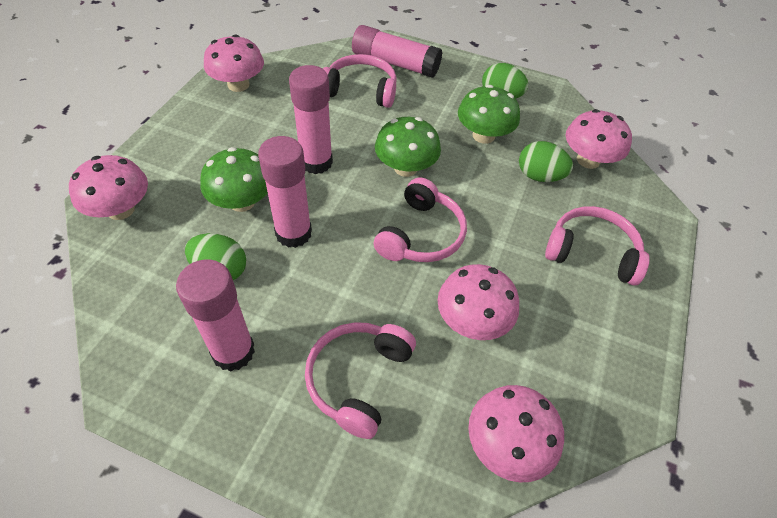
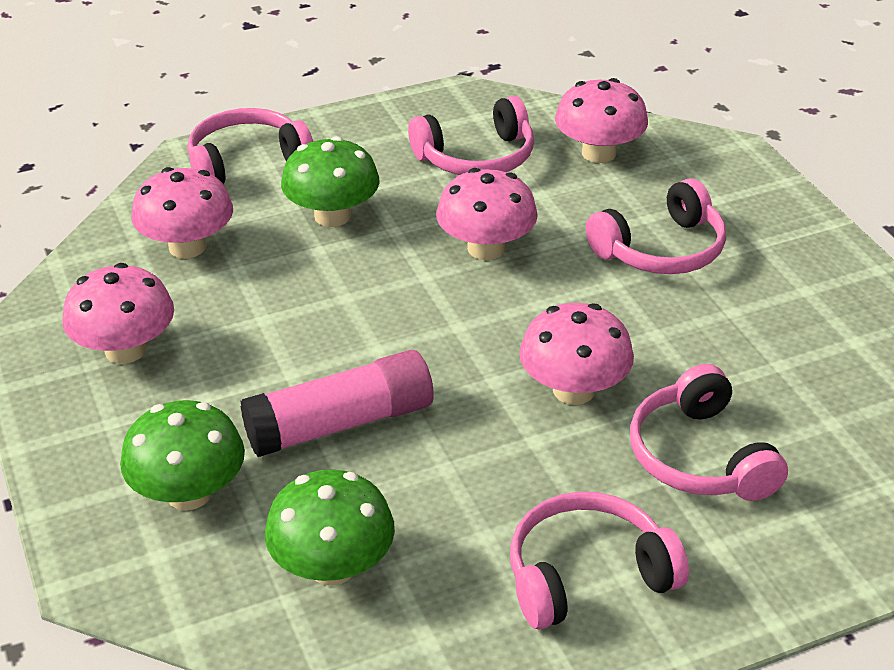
green egg: 3 -> 0
pink glue stick: 4 -> 1
pink headphones: 4 -> 5

